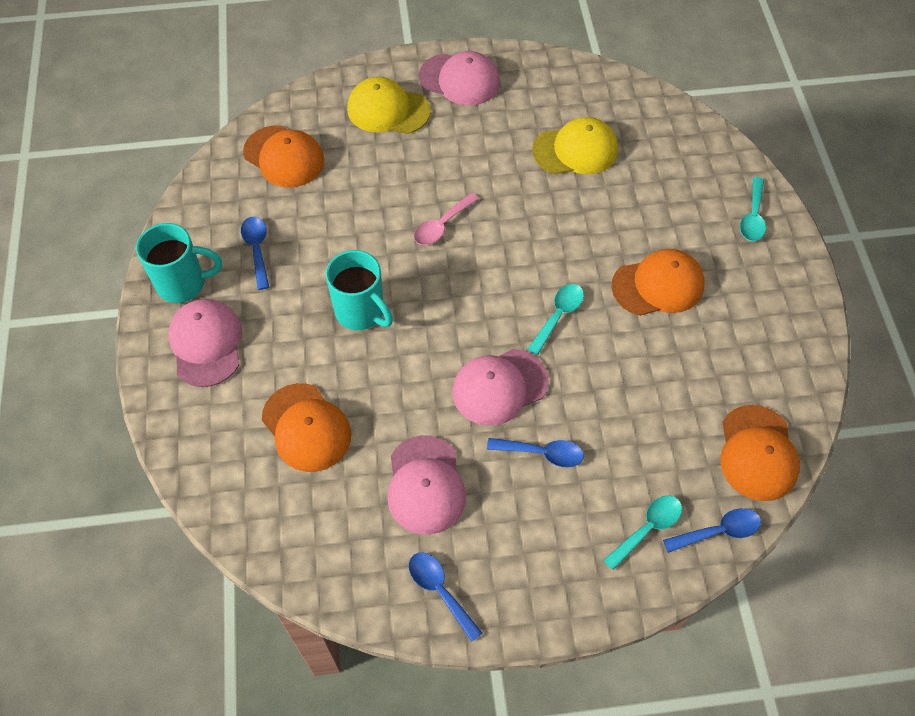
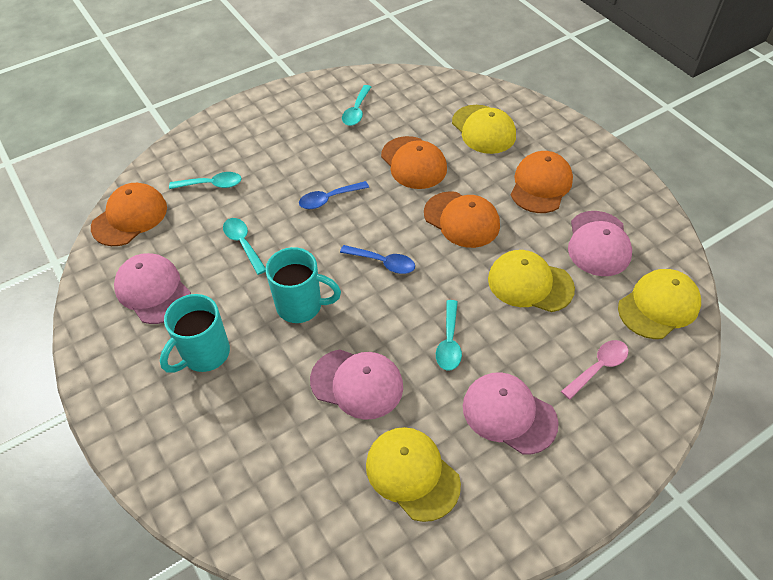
blue spoon: 4 -> 2
turquoise spoon: 3 -> 4
yellow cap: 2 -> 4

